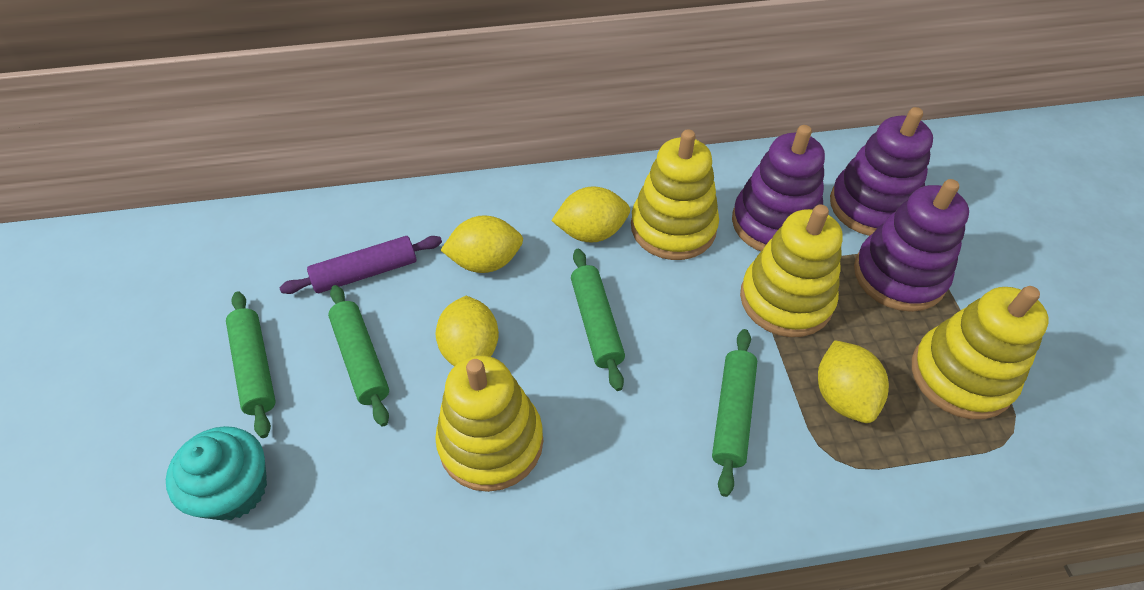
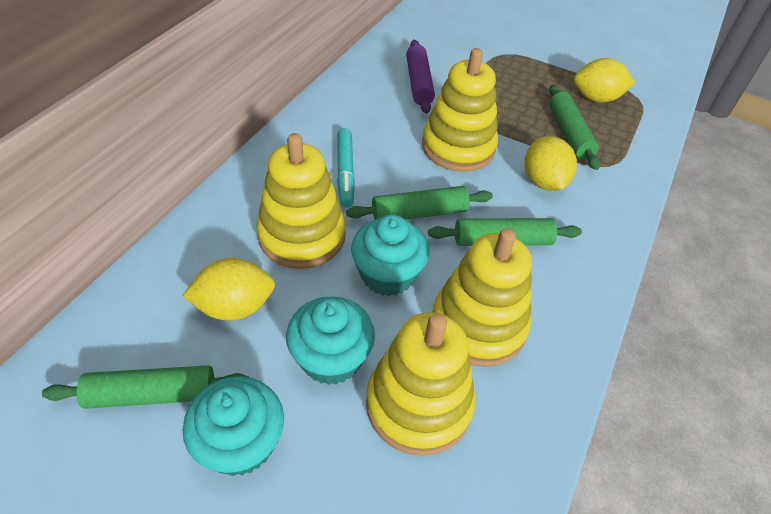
purple stacking toy: 3 -> 0
turquoise cupcake: 1 -> 3
turquoise marker: 0 -> 1
yellow lemon: 4 -> 3

